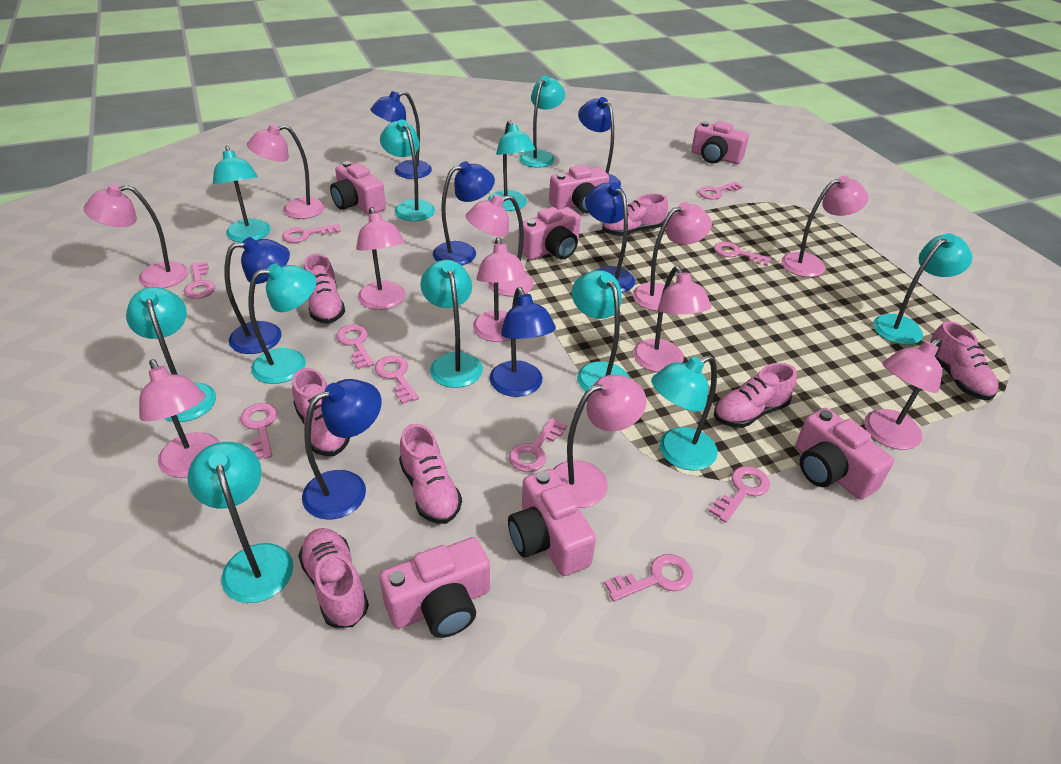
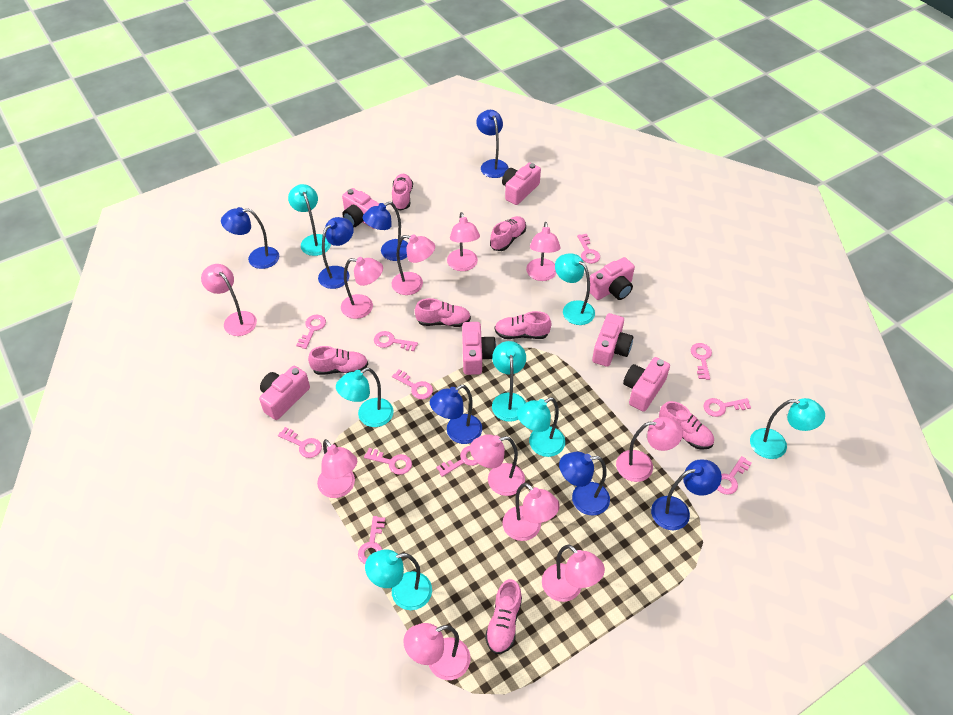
pink key: 10 -> 11
turquoise lamp: 11 -> 7

